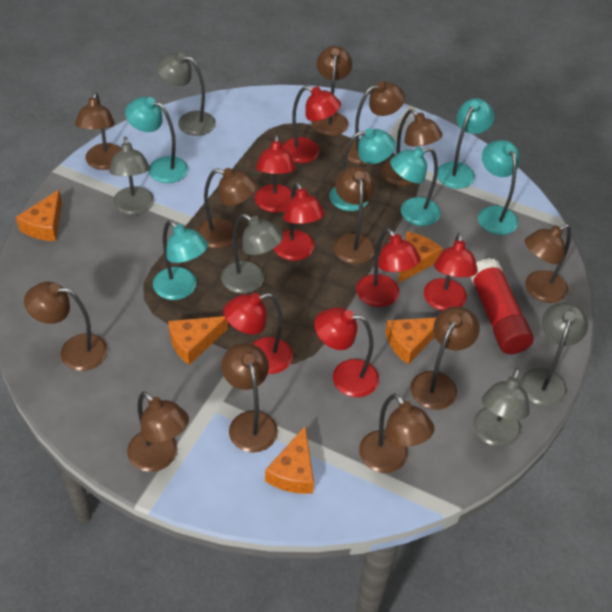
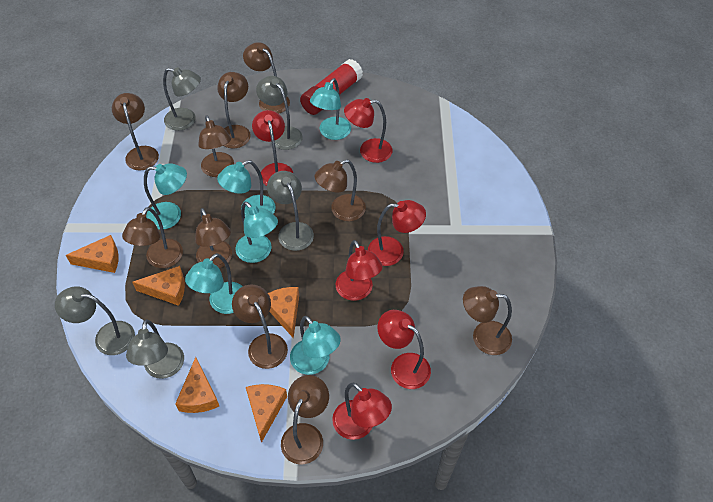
brown lamp: 12 -> 10
red lamp: 7 -> 6

